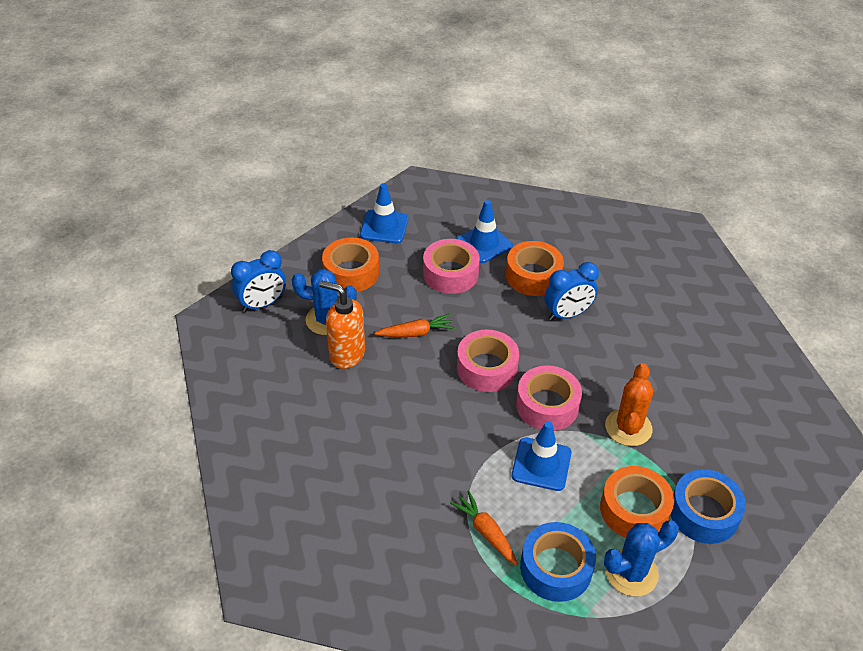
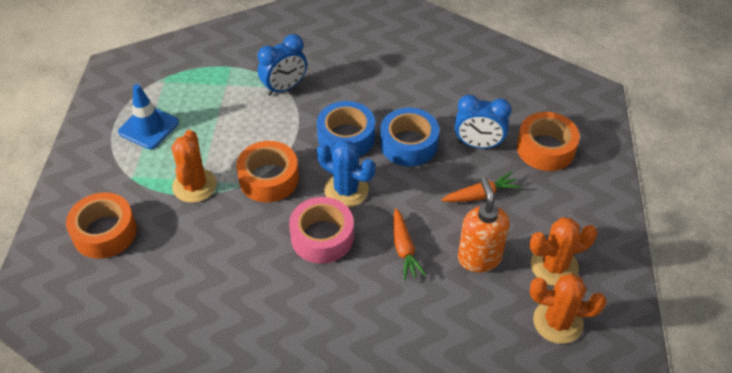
blue cactus: 2 -> 1
blue traffic cone: 3 -> 1
orange cactus: 1 -> 3
pink tape: 3 -> 1

